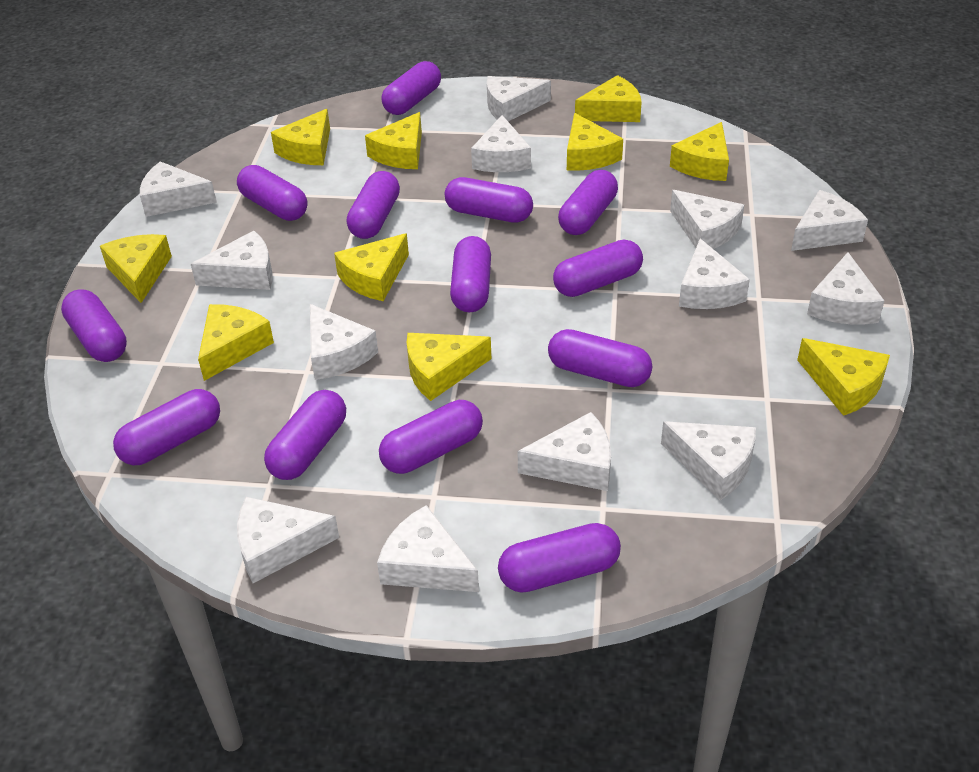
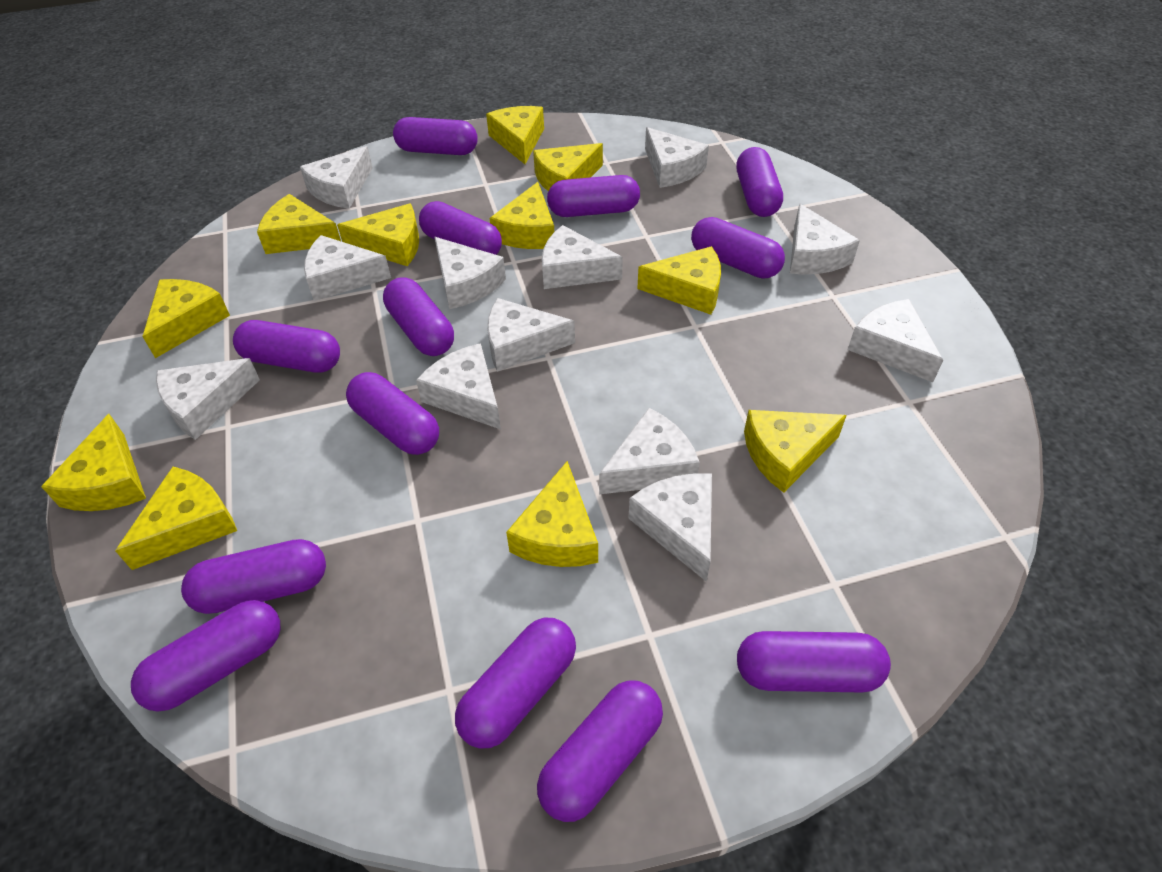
white cheese: 13 -> 12
yellow cheese: 10 -> 11

